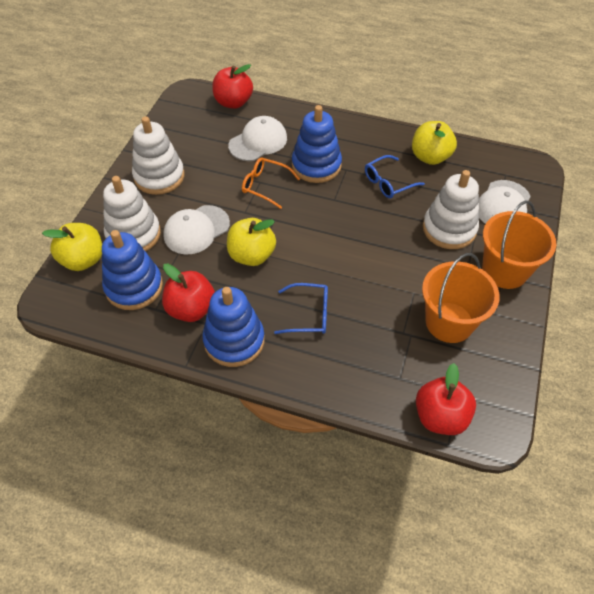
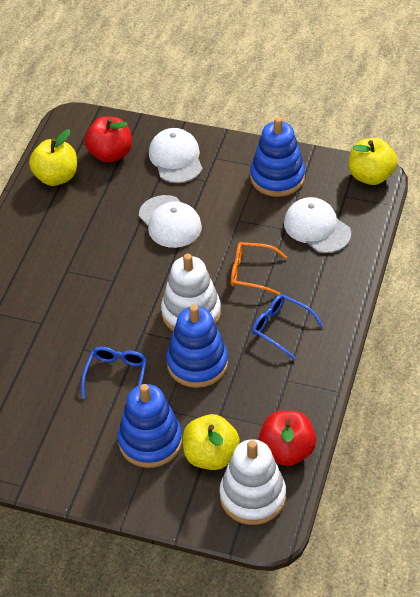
orange bucket: 2 -> 0
red apple: 3 -> 2
white stacking toy: 3 -> 2

